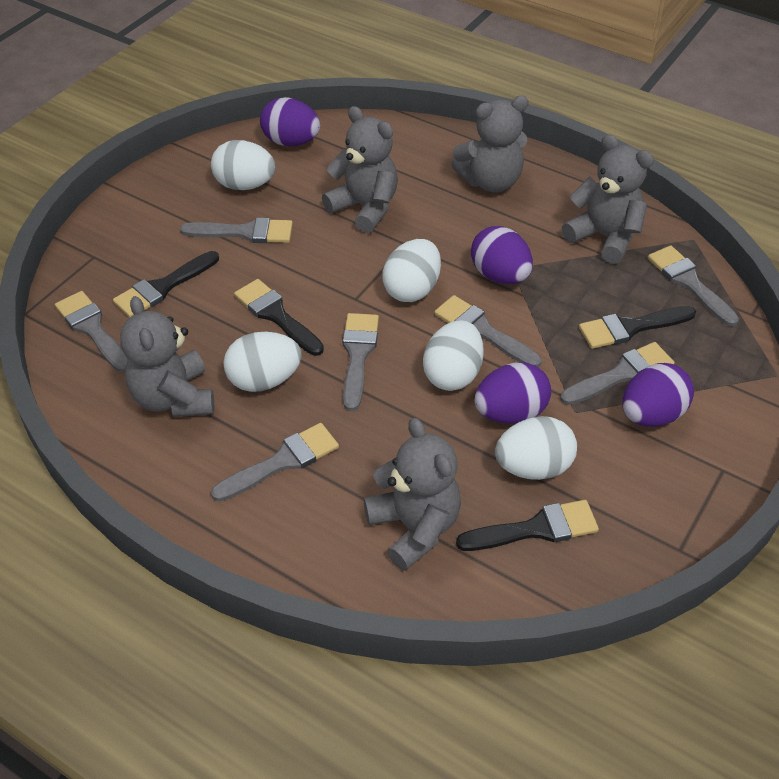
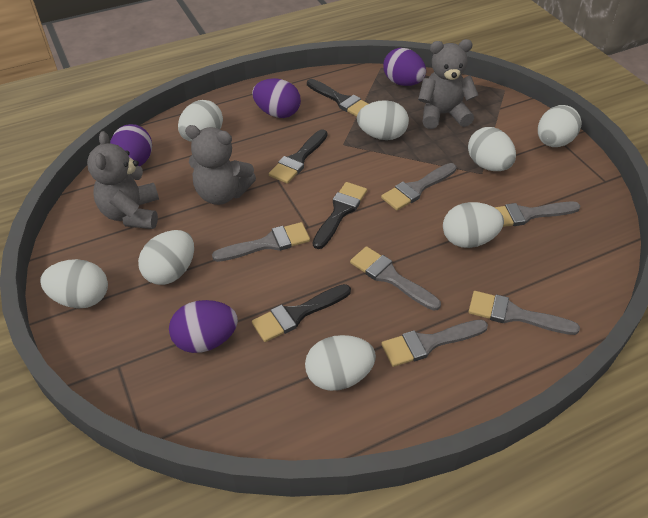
grey brush: 7 -> 6
grey teddy bear: 5 -> 3
white egg: 5 -> 8

